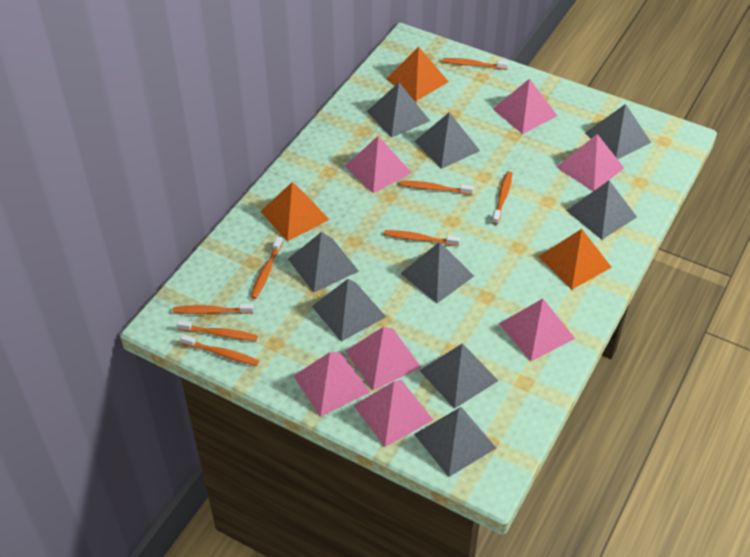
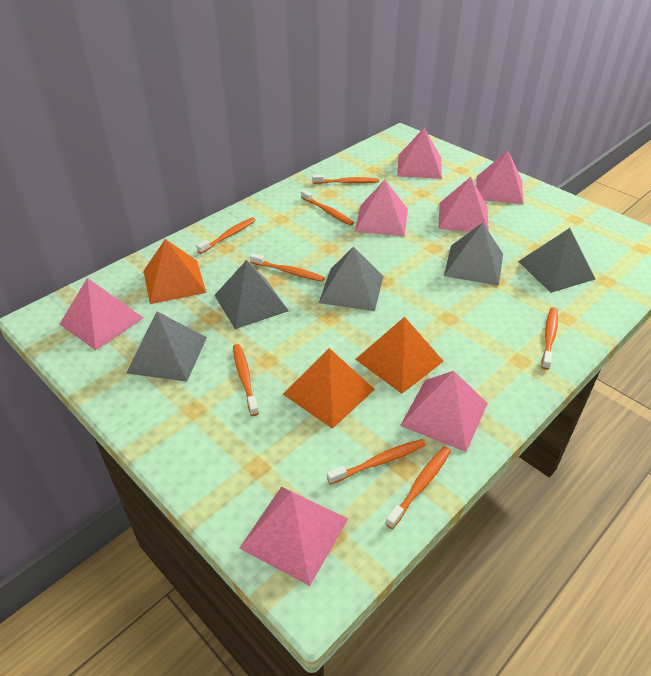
grey pyramid: 9 -> 5

